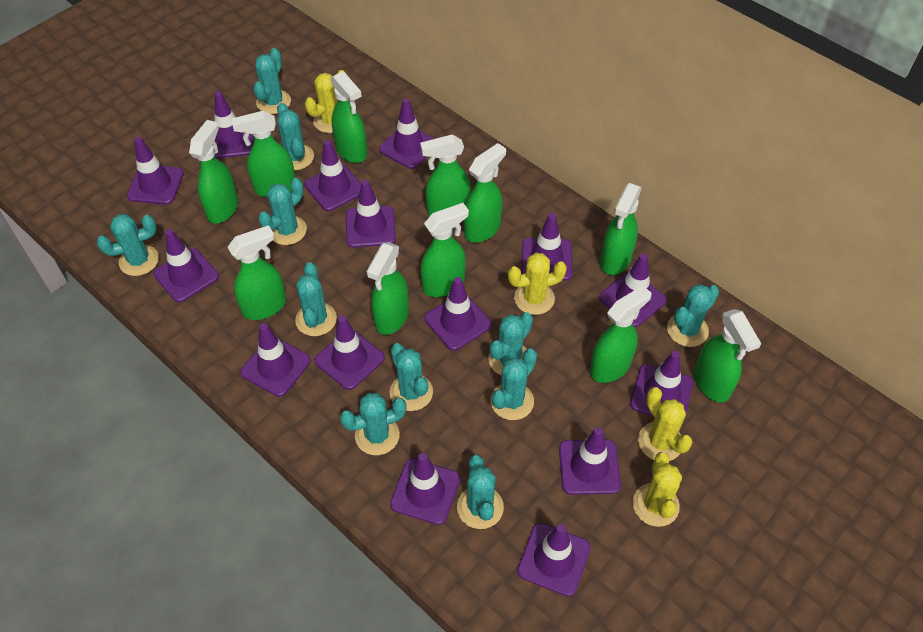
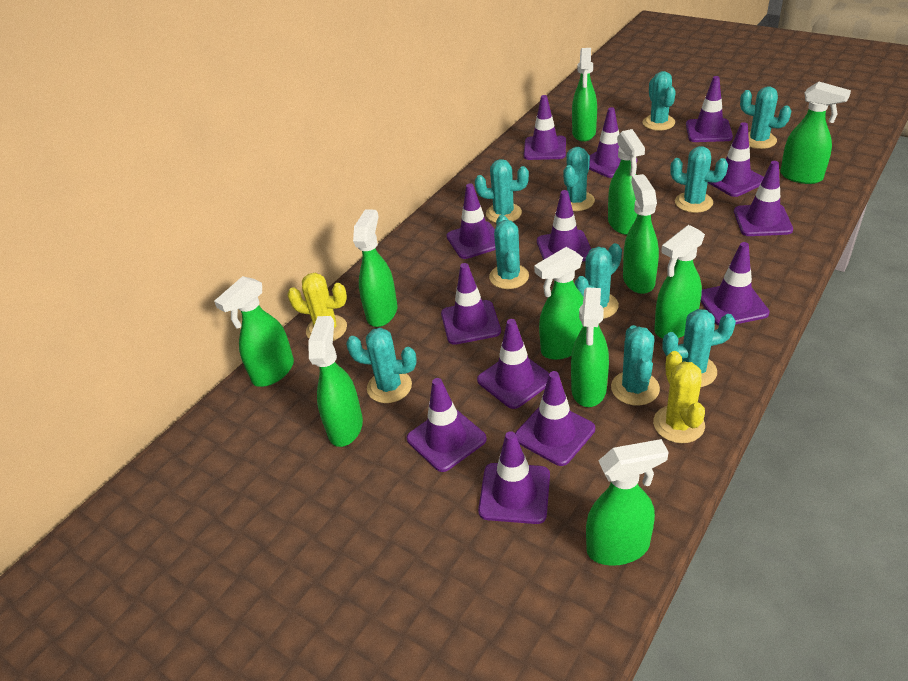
purple traffic cone: 15 -> 13
turquoise cactus: 11 -> 10
yellow cactus: 4 -> 2

